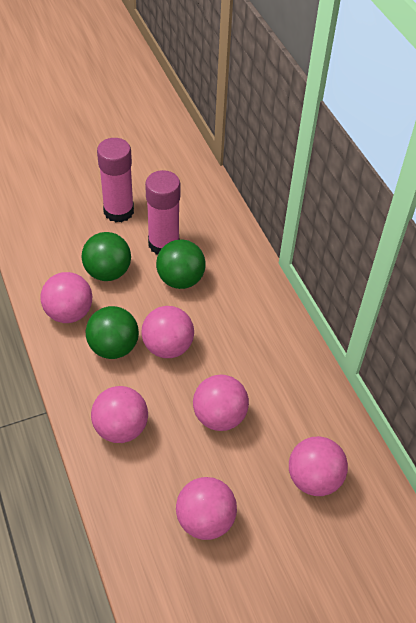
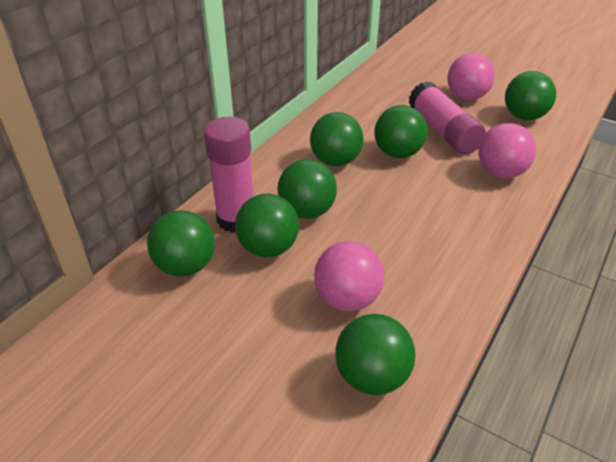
green ball: 3 -> 7
pink ball: 6 -> 3

